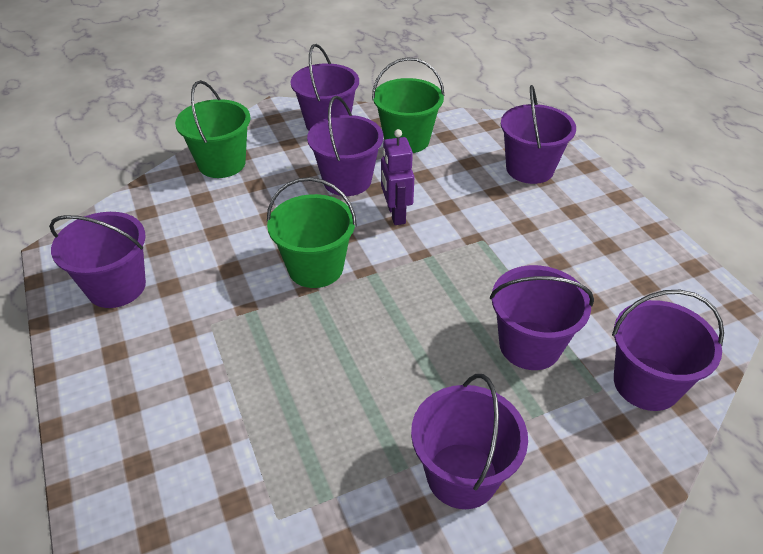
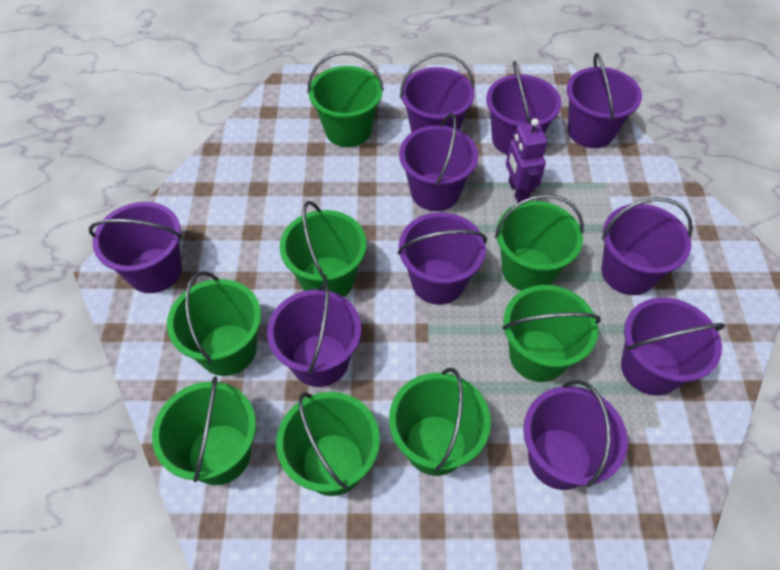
green bucket: 3 -> 8
purple bucket: 7 -> 10

